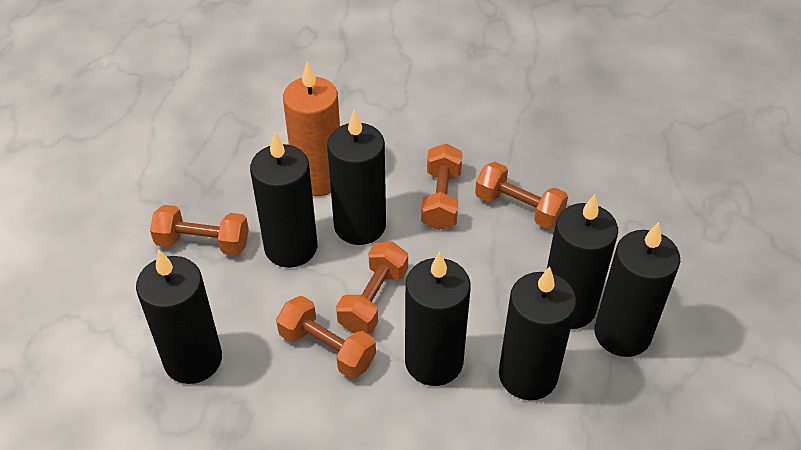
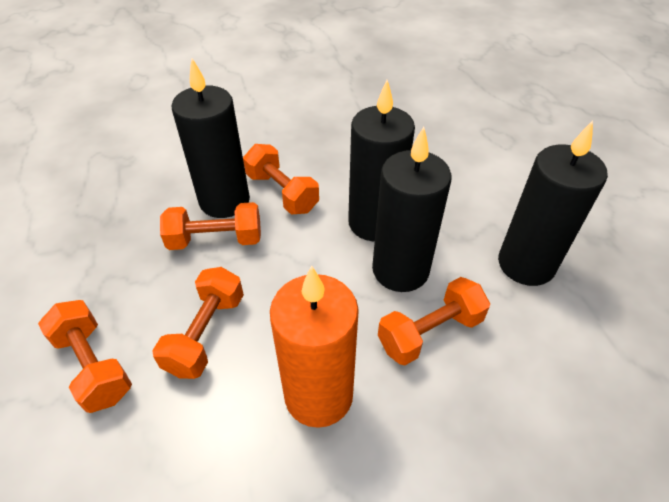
black candle: 7 -> 4

